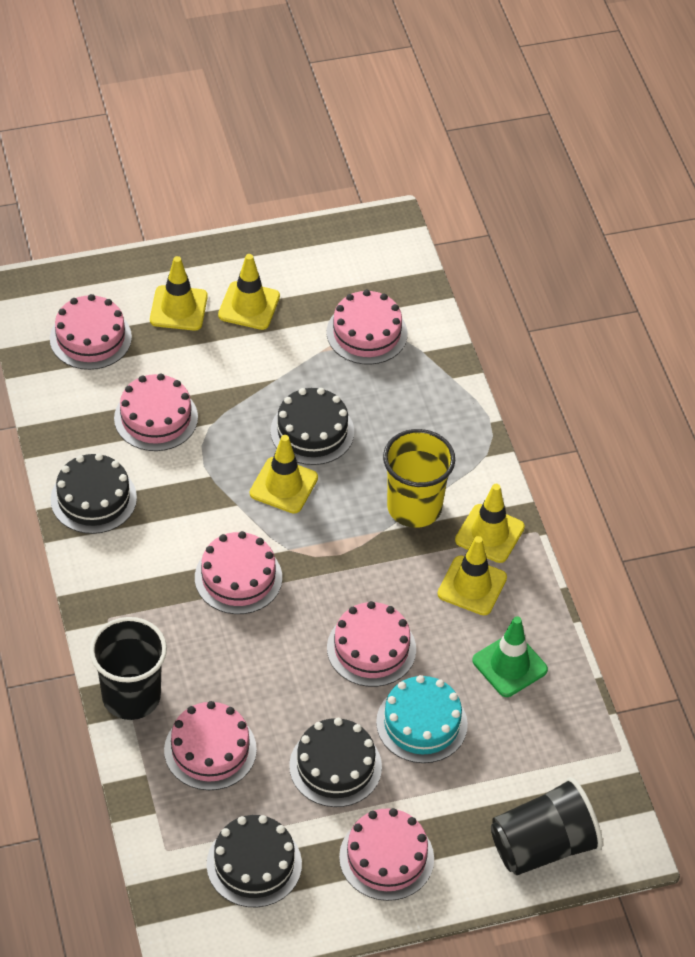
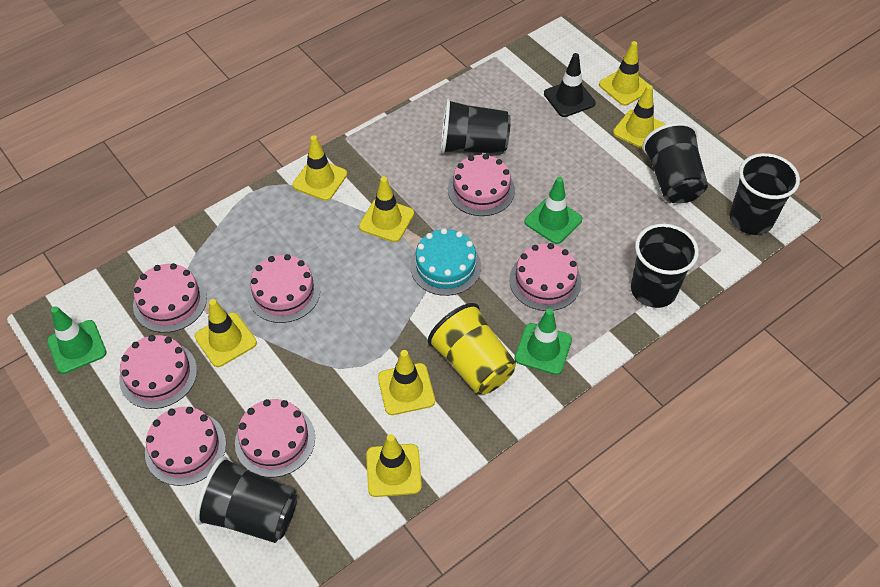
black cake: 4 -> 0
black cup: 2 -> 5
black traffic cone: 0 -> 1
green traffic cone: 1 -> 3
yellow traffic cone: 5 -> 7

